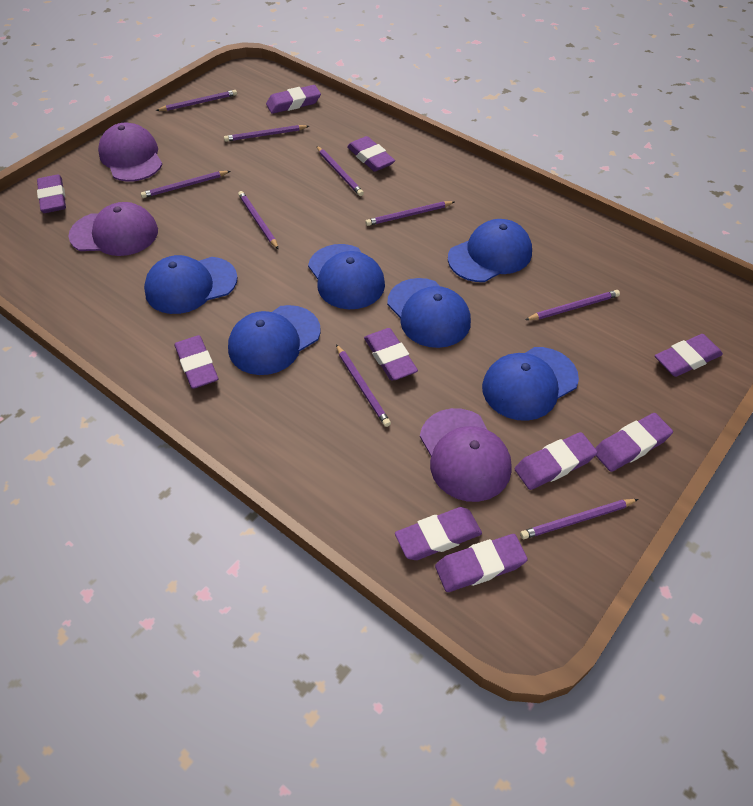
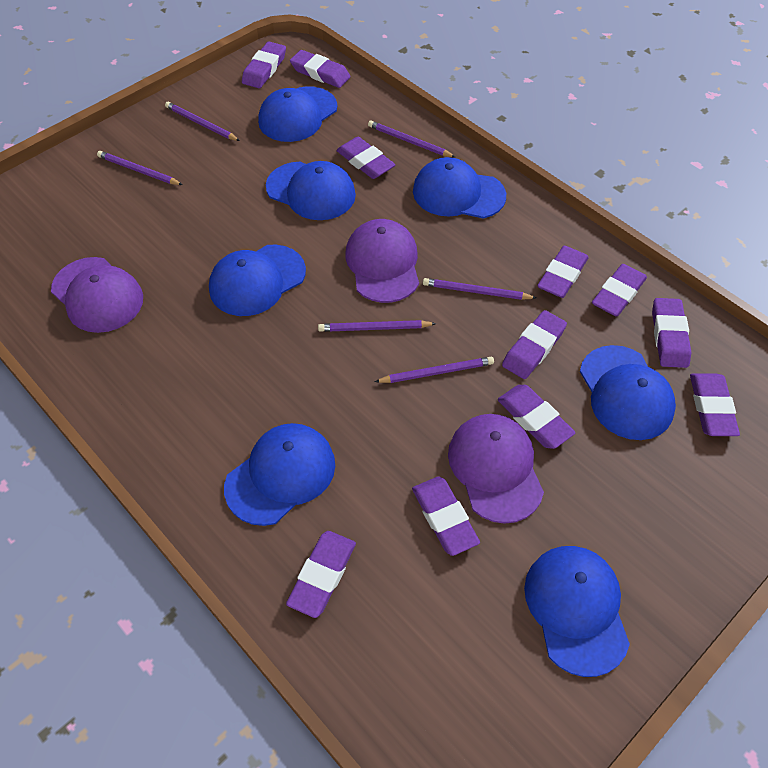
blue cap: 6 -> 7
purple eraser: 10 -> 11
purple pencil: 9 -> 6

